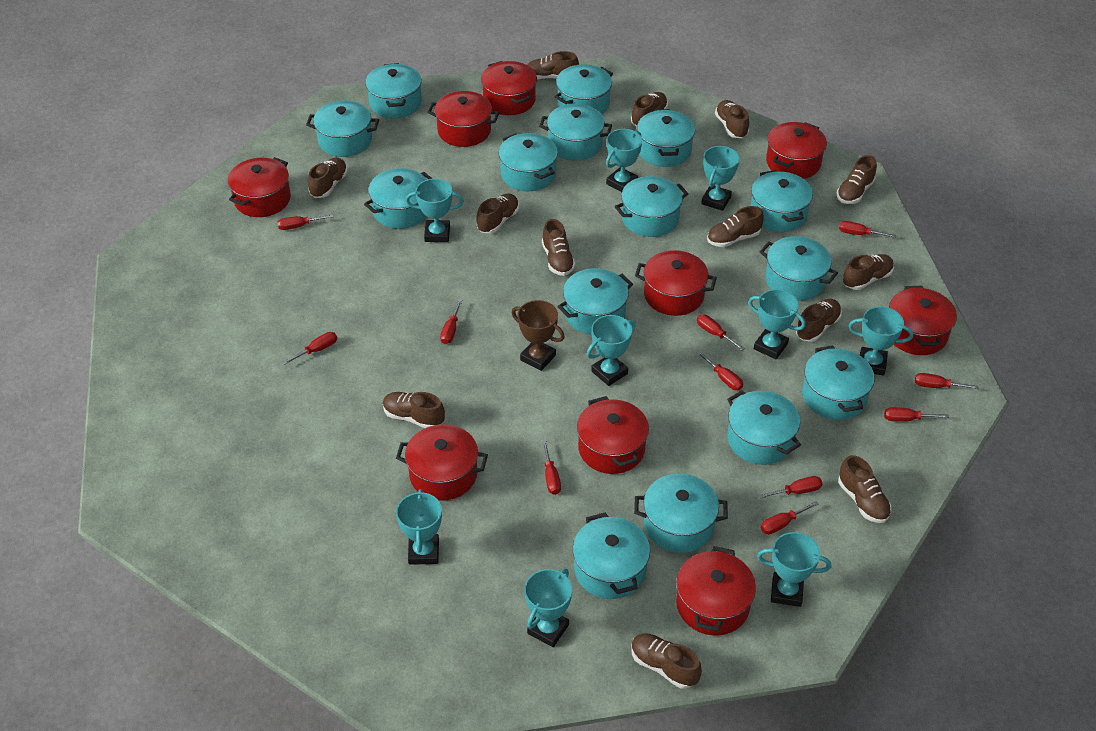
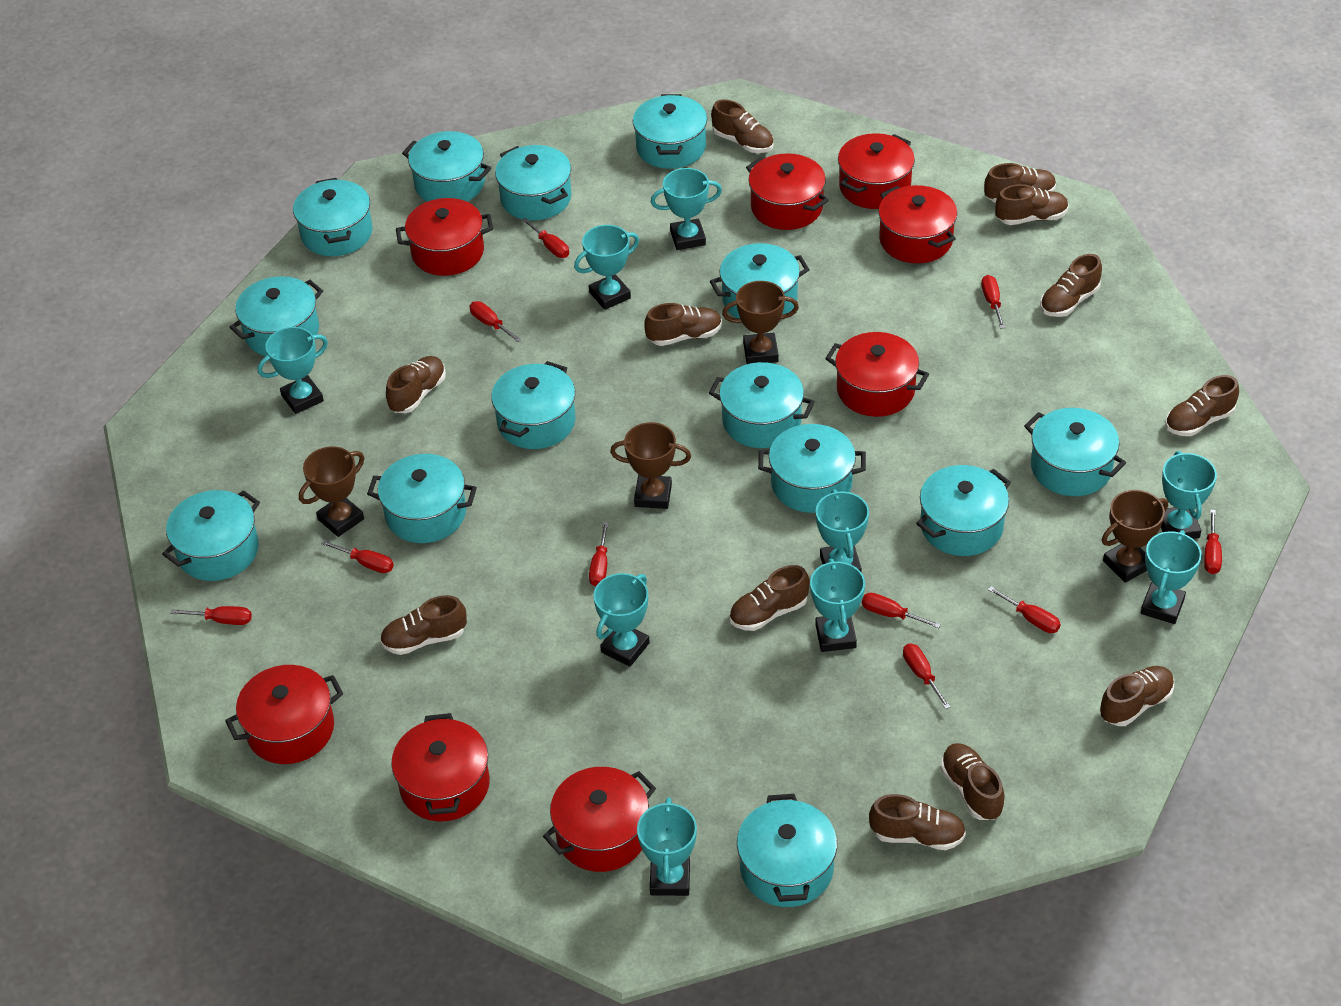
brown shoe: 13 -> 12
brown trophy: 1 -> 4
red pot: 9 -> 8
red screwdriver: 11 -> 10
turquoise pot: 15 -> 14

